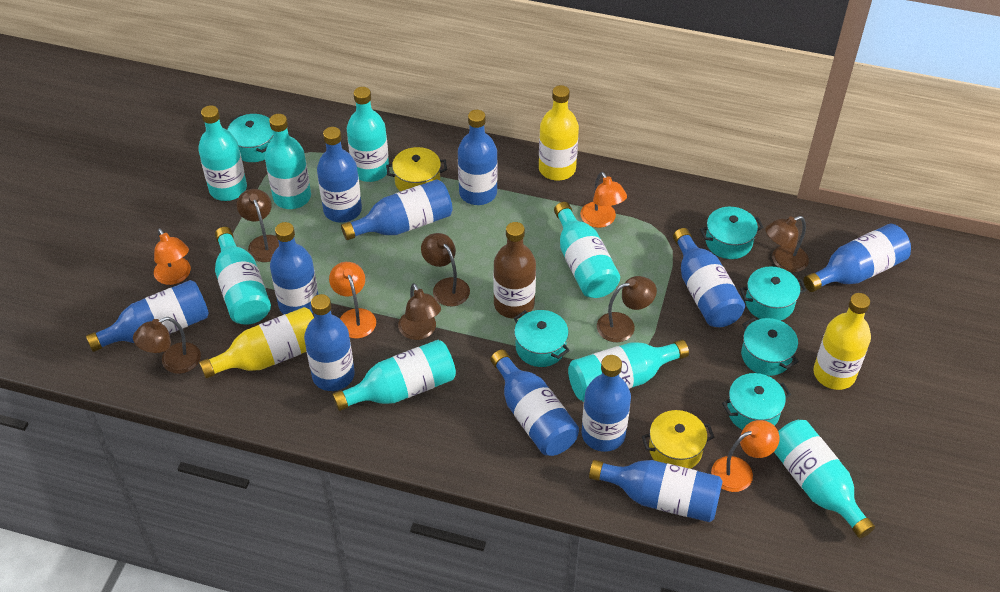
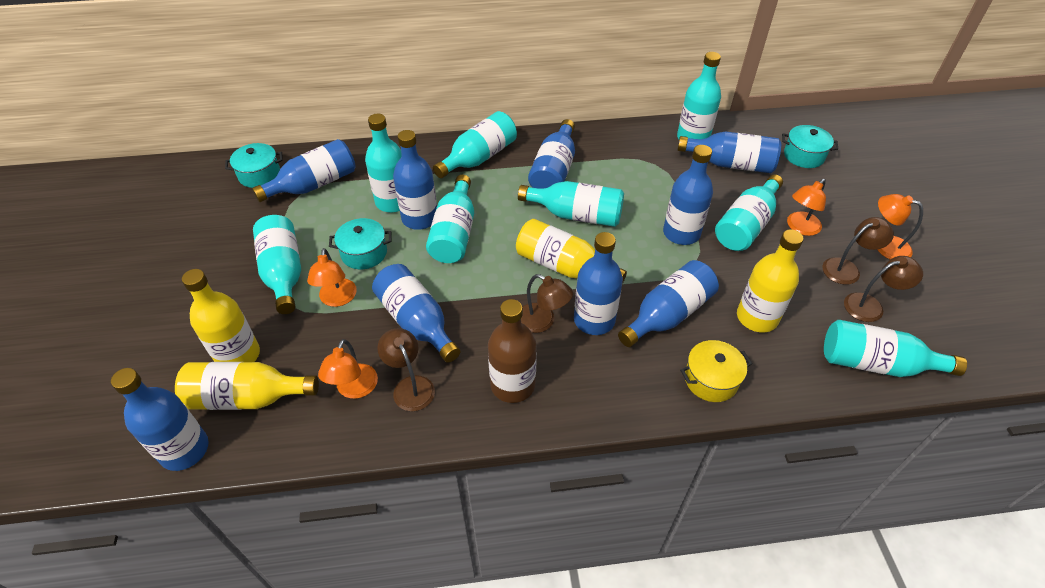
blue bottle: 11 -> 9
brown lamp: 6 -> 4
turquoise pot: 6 -> 3
yellow bottle: 3 -> 4
yellow pot: 2 -> 1

